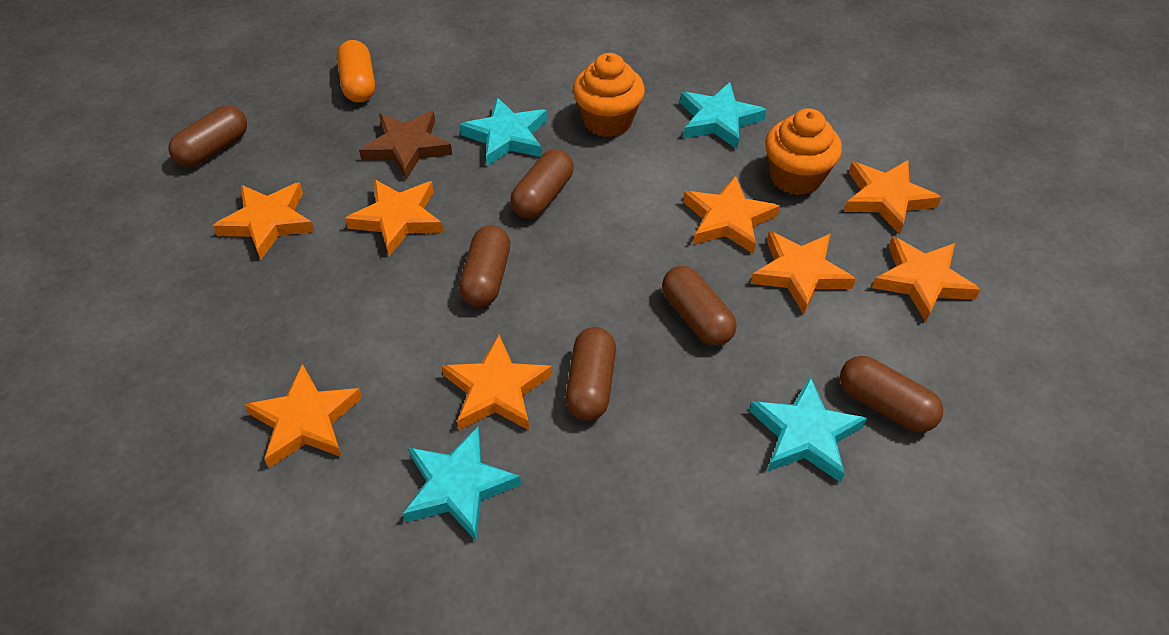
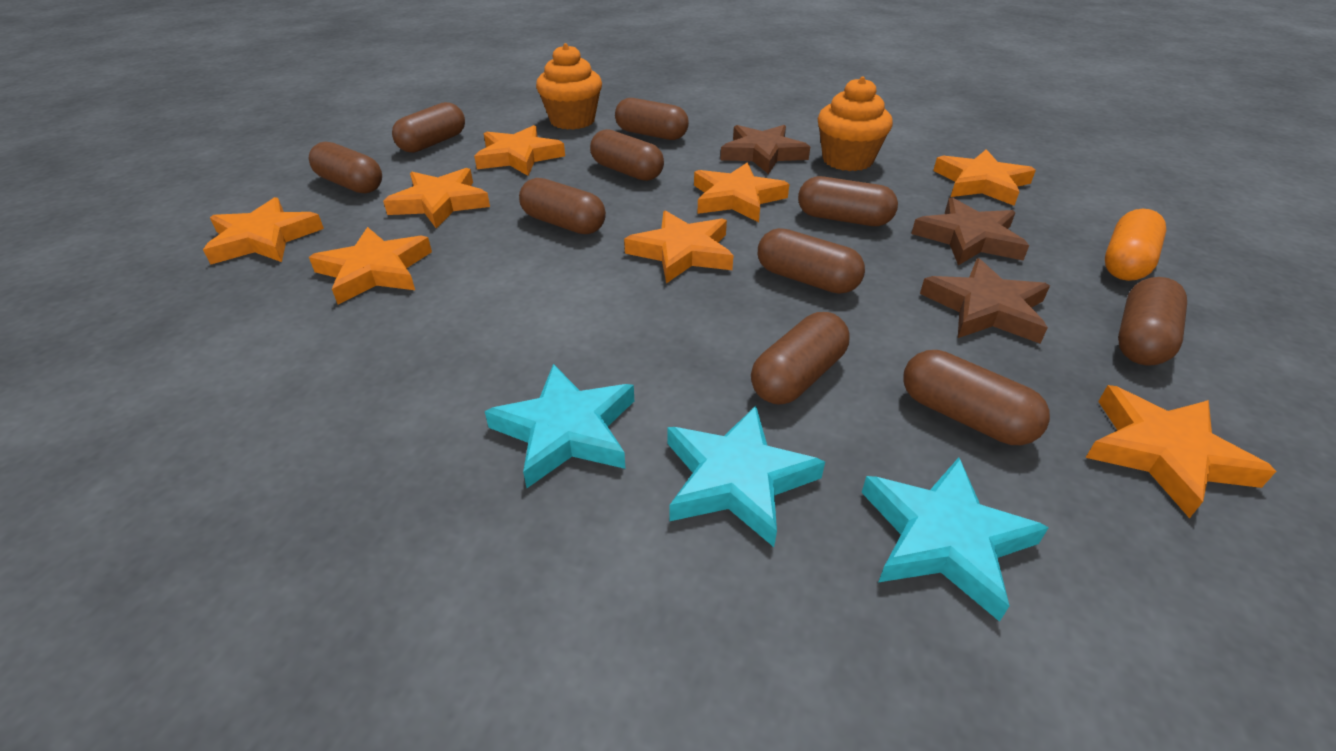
brown capsule: 6 -> 10
brown star: 1 -> 3
turquoise star: 4 -> 3

